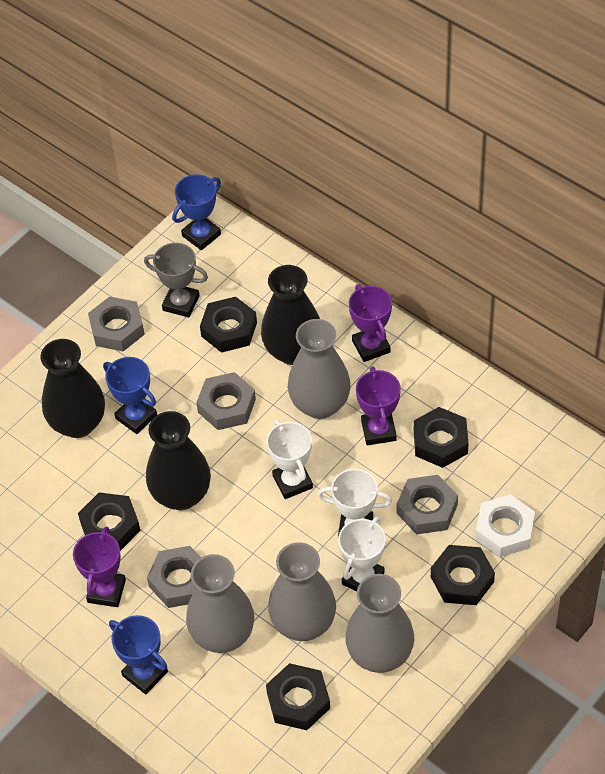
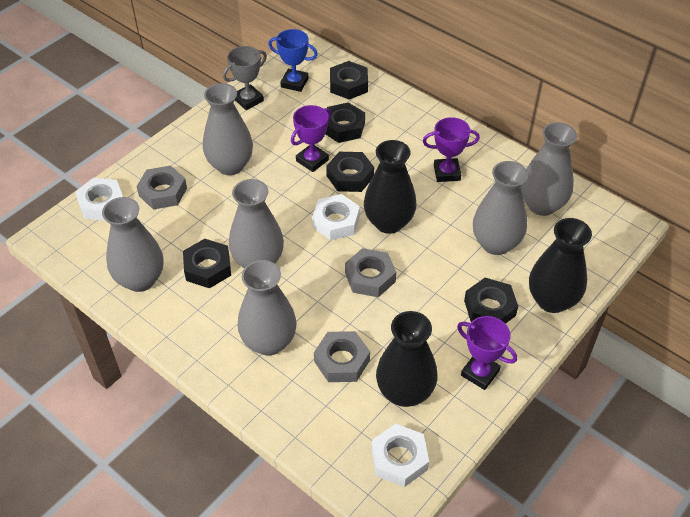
blue trophy: 3 -> 1
grey nut: 4 -> 3
grey vase: 4 -> 6
white nut: 1 -> 3
white trophy: 3 -> 0

